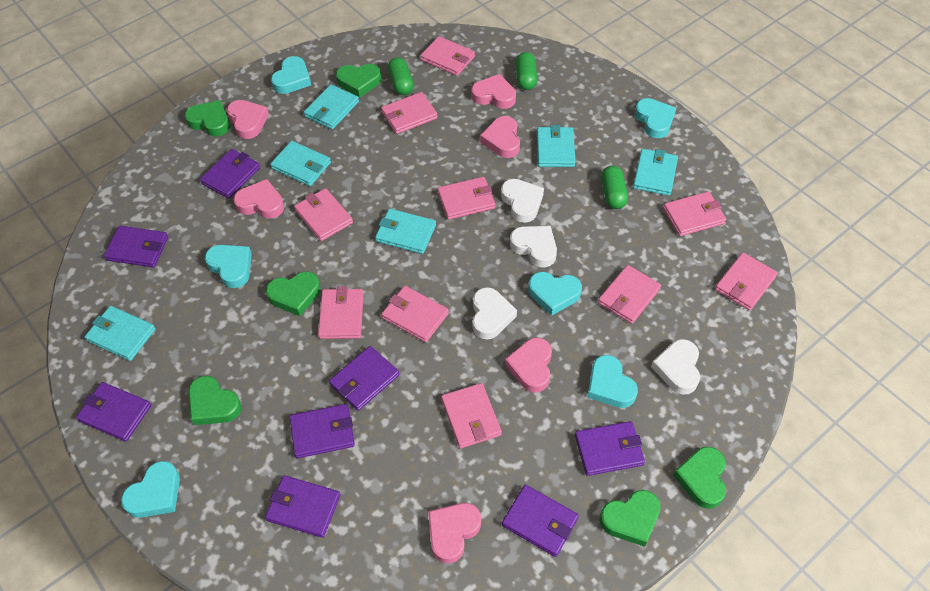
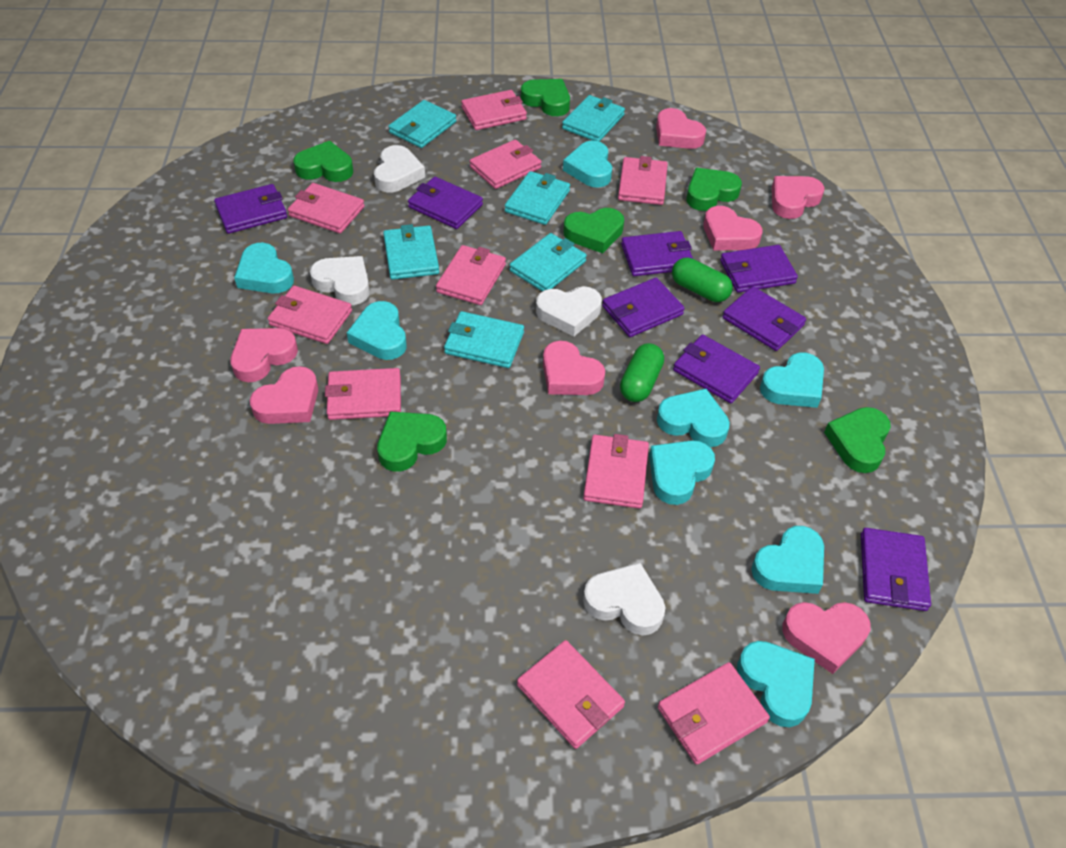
green capsule: 3 -> 2
pink heart: 6 -> 7
turquoise heart: 6 -> 8

